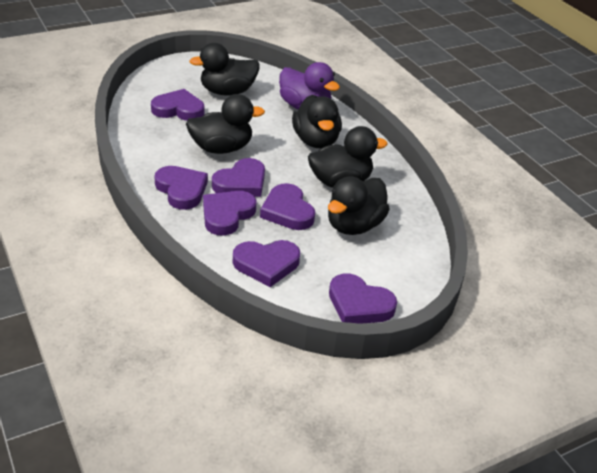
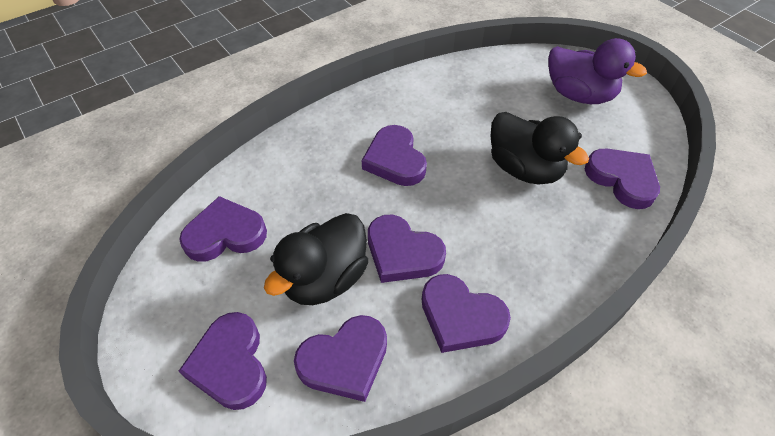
black duck: 5 -> 2

